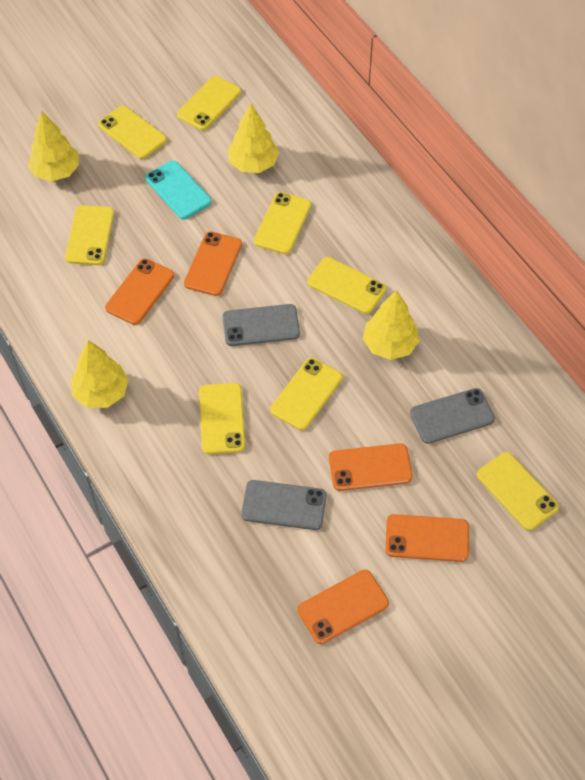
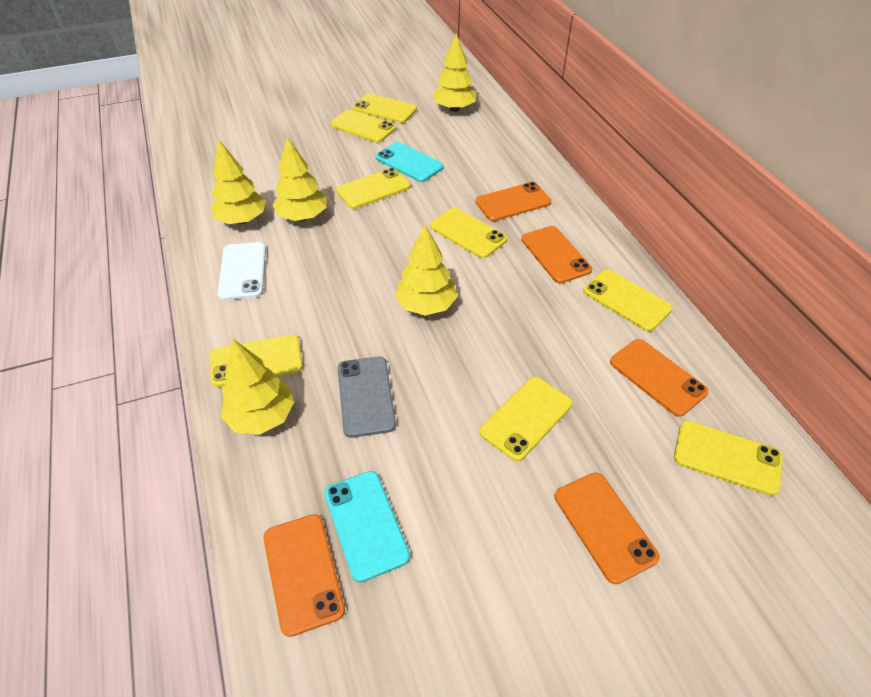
grey phone: 3 -> 1
turquoise phone: 1 -> 2
white phone: 0 -> 1
yellow tree: 4 -> 5

